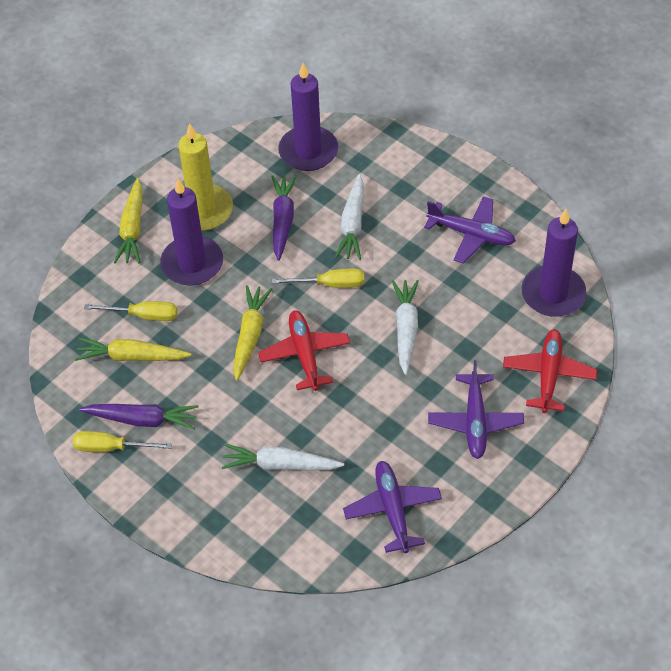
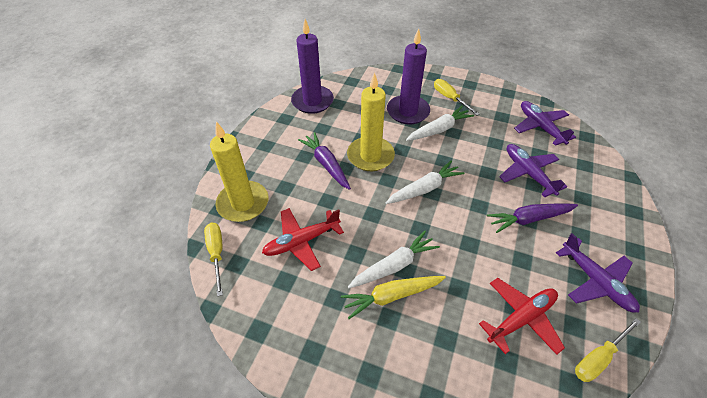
purple candle: 3 -> 2
yellow candle: 1 -> 2
yellow carrot: 3 -> 1

